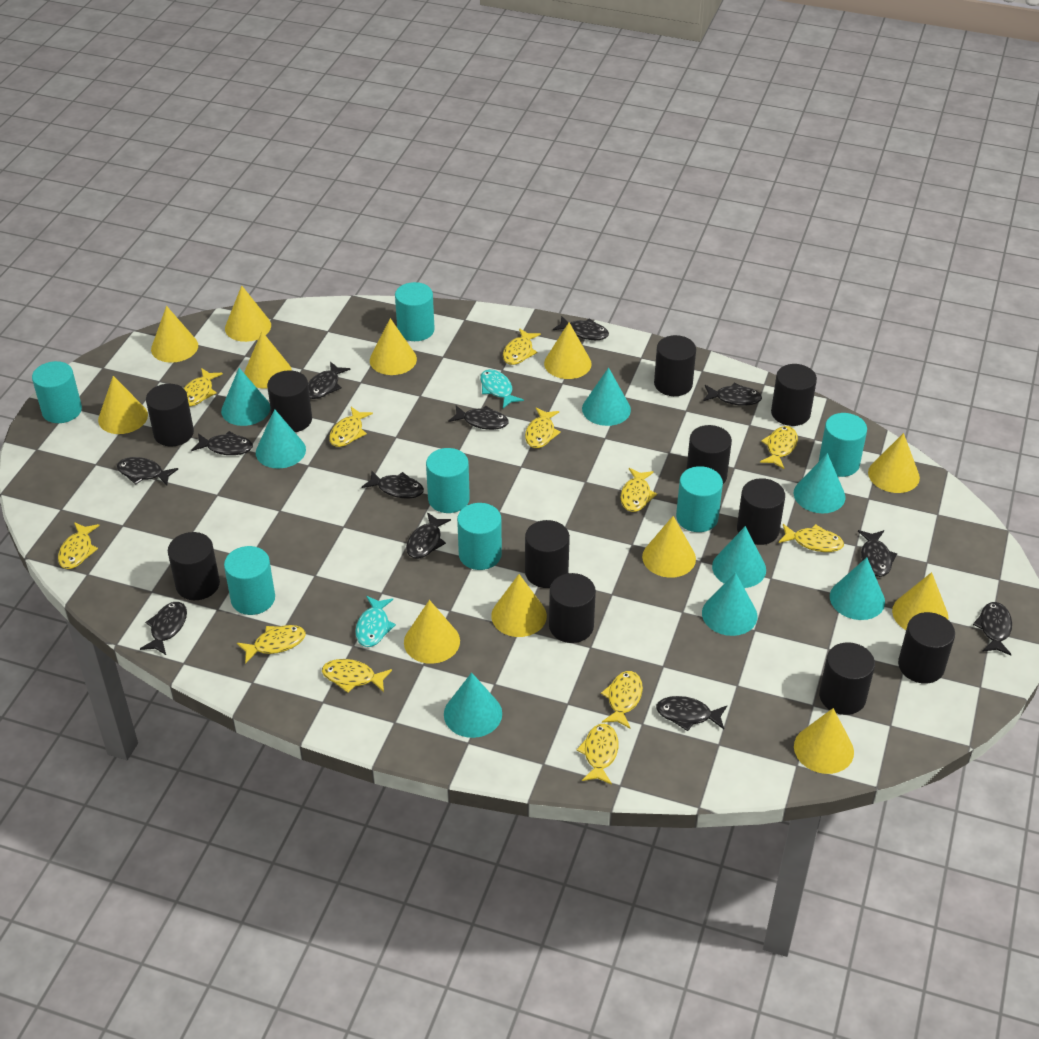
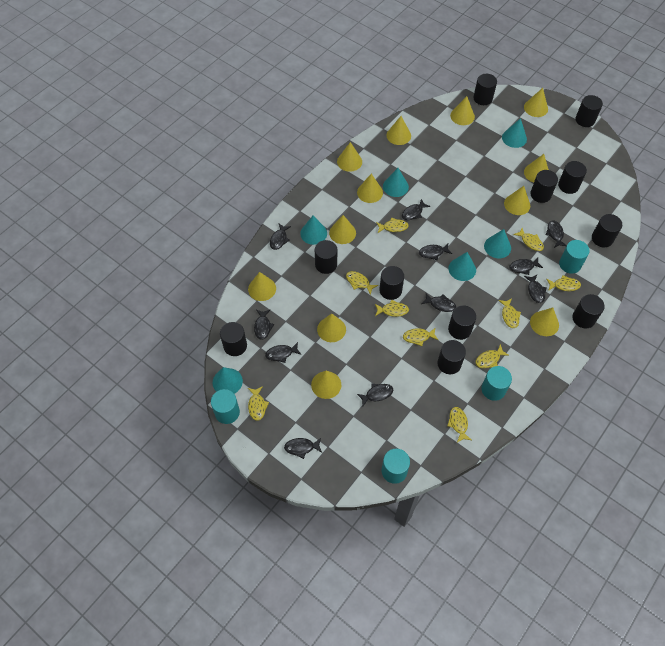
black fish: 12 -> 11
turquoise cone: 8 -> 6
turquoise cylinder: 7 -> 4
turquoise fish: 2 -> 0
yellow fish: 12 -> 10

